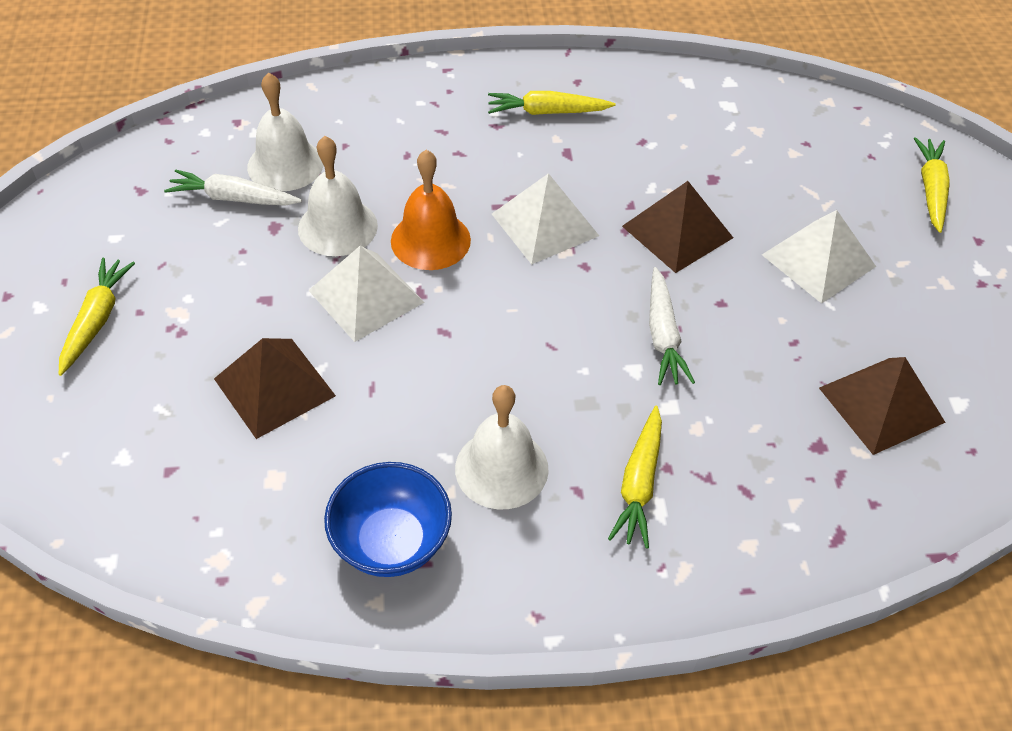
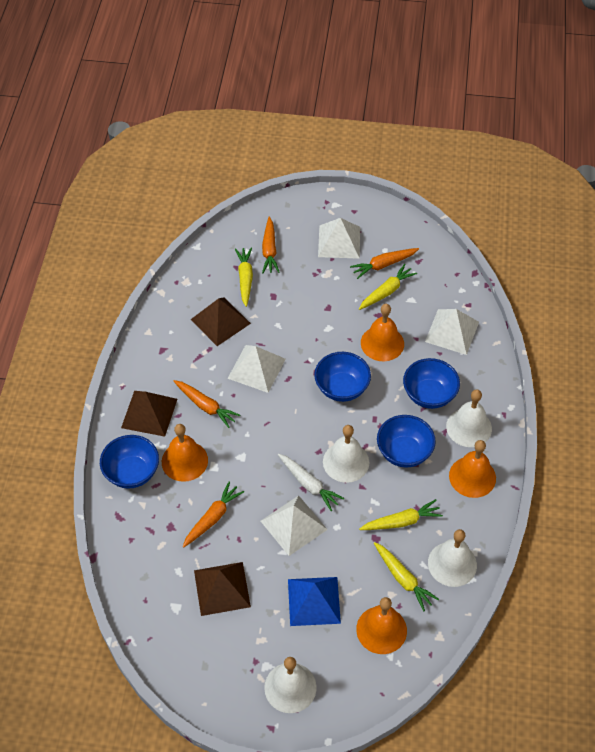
blue bowl: 1 -> 4
blue pyramid: 0 -> 1
orange bell: 1 -> 4
orange carrot: 0 -> 4
white bell: 3 -> 4
white carrot: 2 -> 1
white pyramid: 3 -> 4

